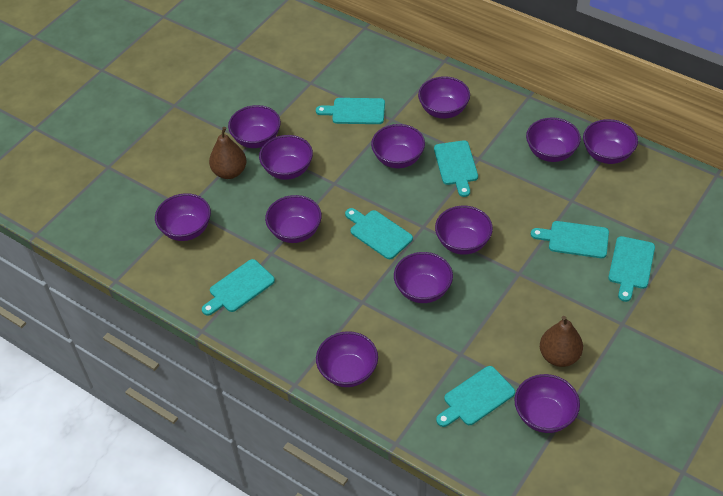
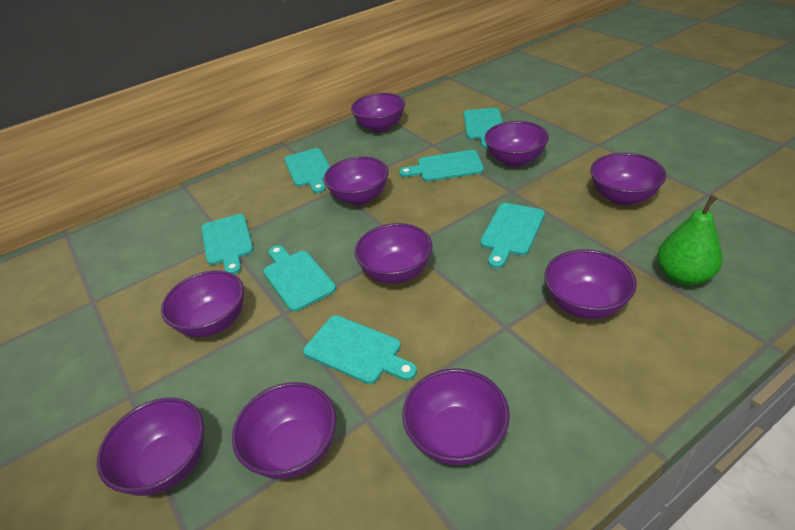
brown pear: 2 -> 0
green pear: 0 -> 1
purple bowl: 12 -> 10

